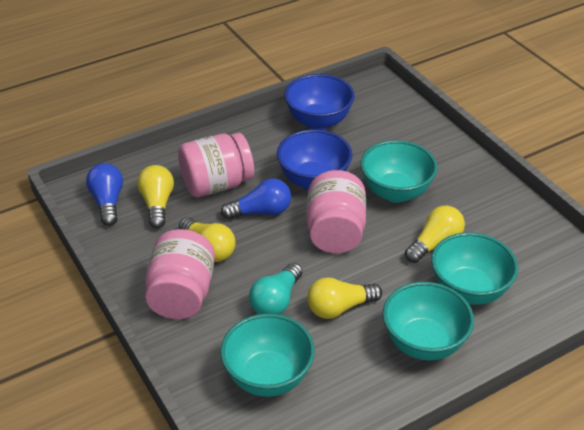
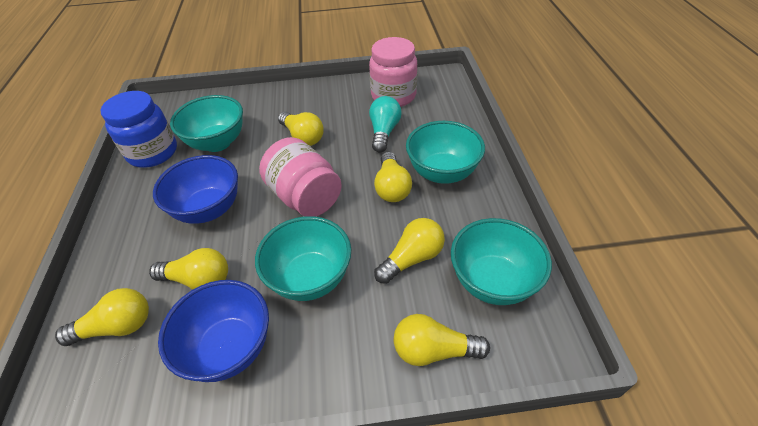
blue jar: 0 -> 1
blue light bulb: 2 -> 0
pink jar: 3 -> 2
yellow light bulb: 4 -> 6

